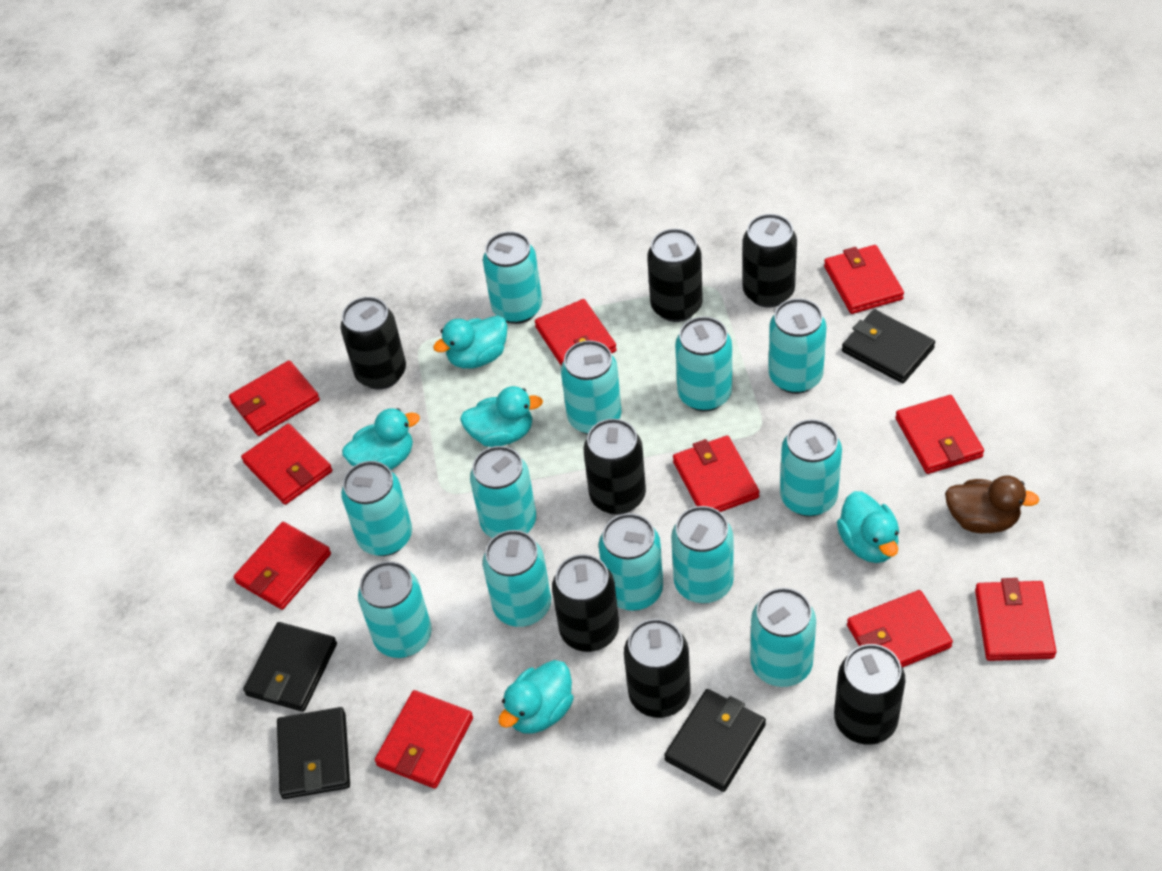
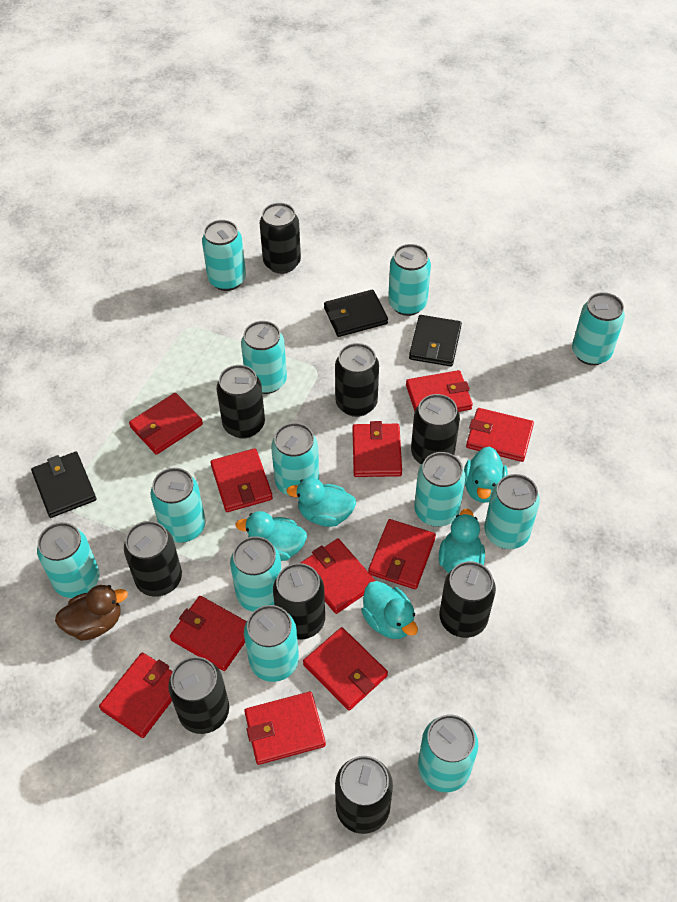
black can: 7 -> 9
black wallet: 4 -> 3
red wallet: 10 -> 11

